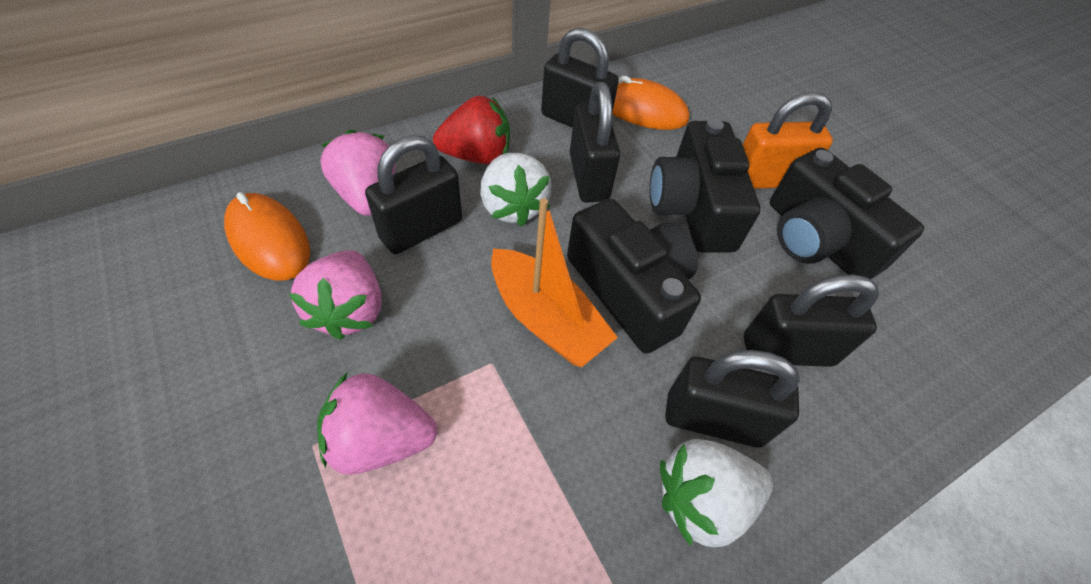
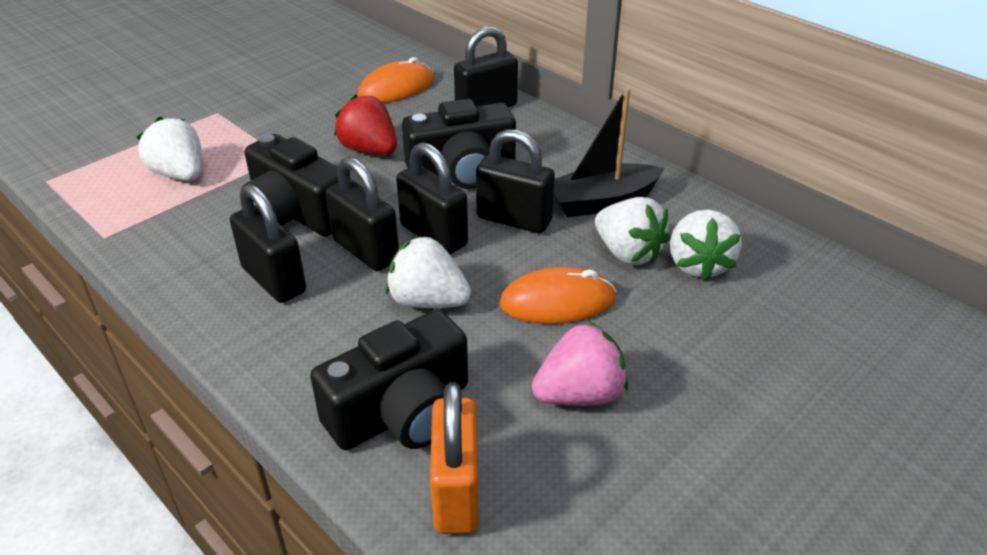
black boat: 0 -> 1
orange boat: 1 -> 0
pink strawberry: 3 -> 1
white strawberry: 2 -> 4

